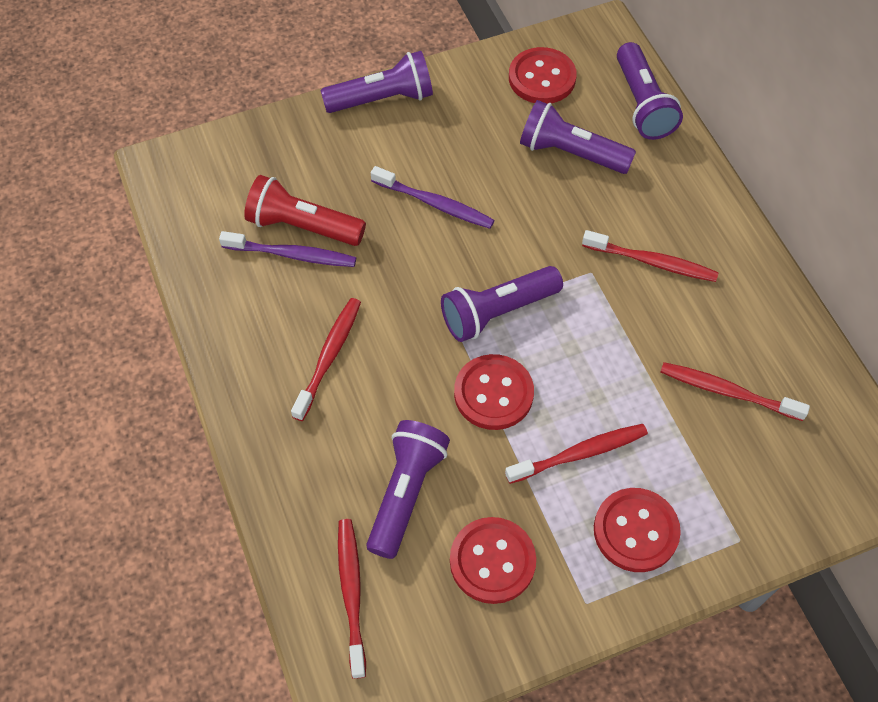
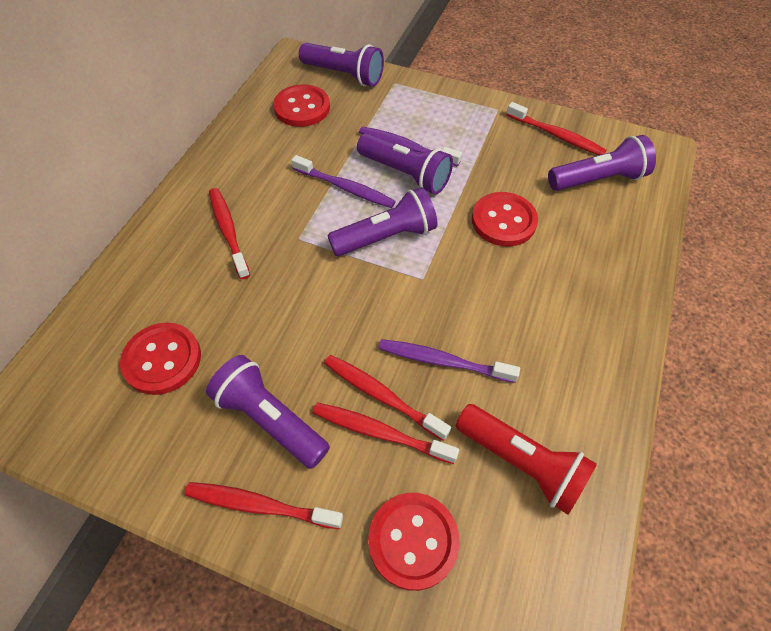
purple toothbrush: 2 -> 3

